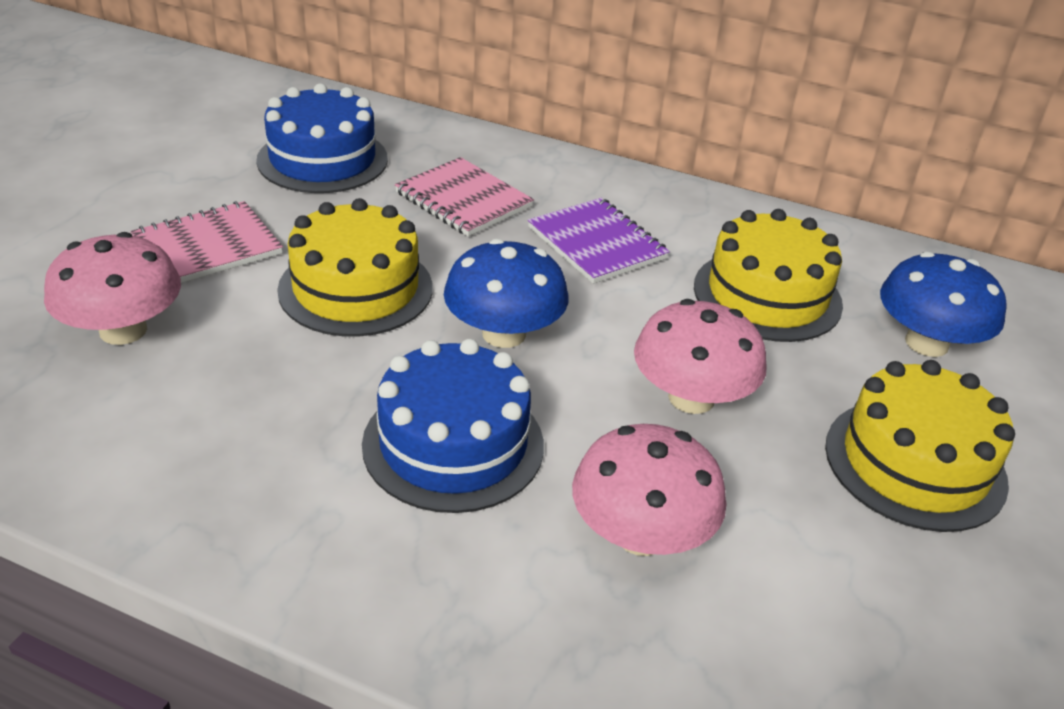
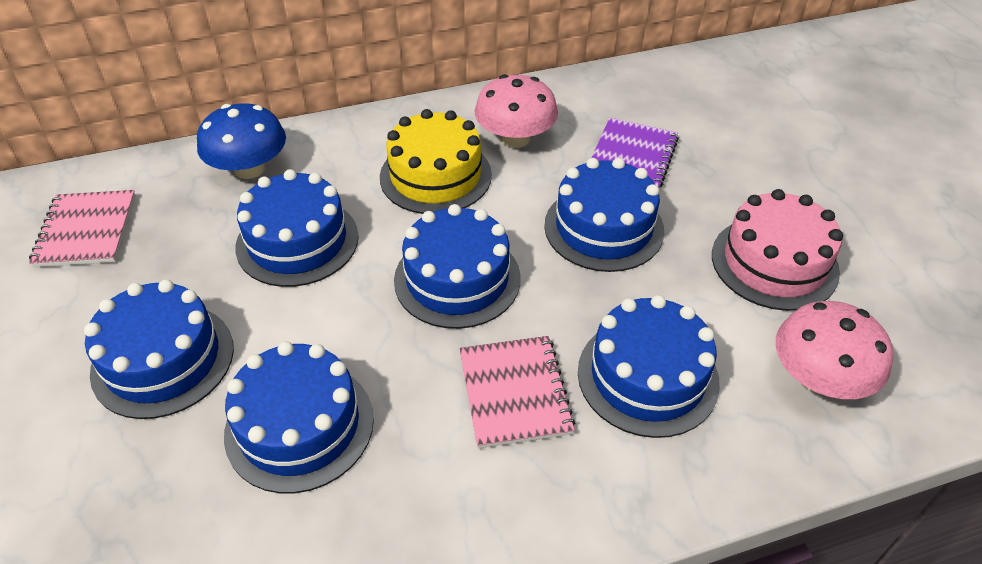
blue cake: 2 -> 6
blue mushroom: 2 -> 1
pink cake: 0 -> 1
pink mushroom: 3 -> 2
yellow cake: 3 -> 1

